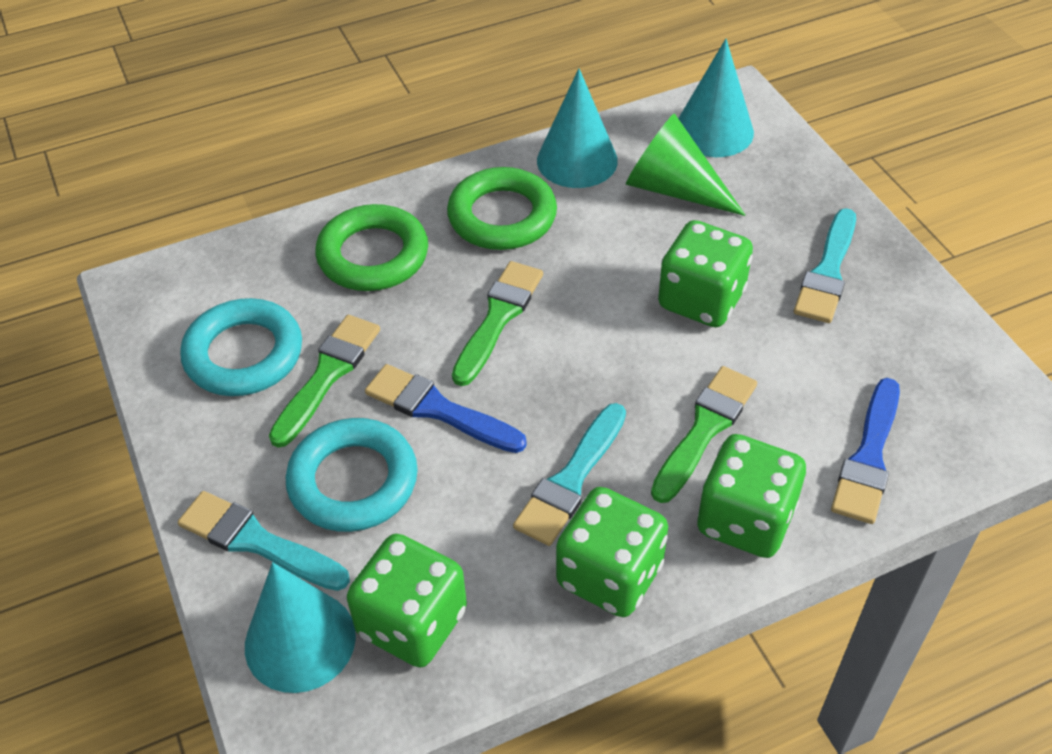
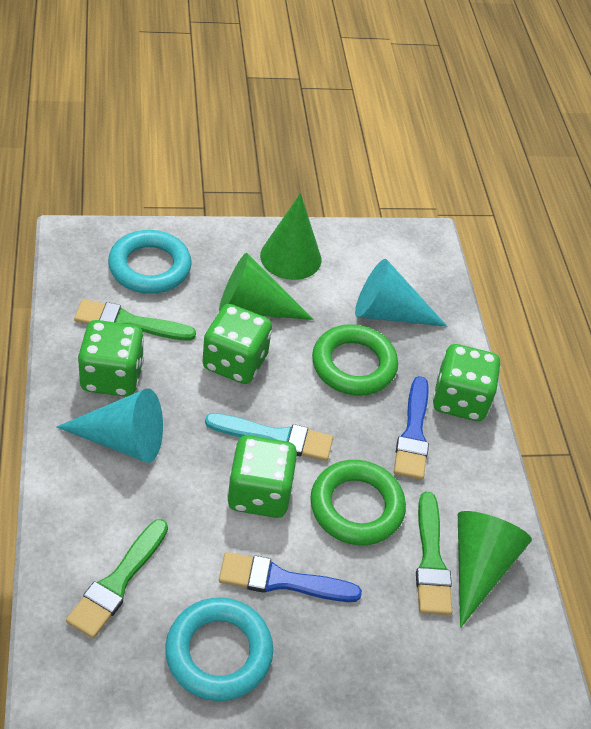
green cone: 1 -> 3
turquoise brush: 3 -> 1
turquoise cone: 3 -> 2

